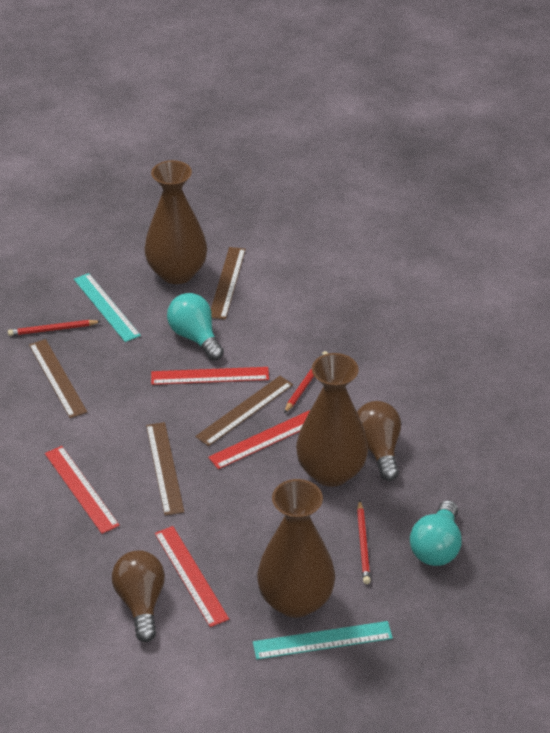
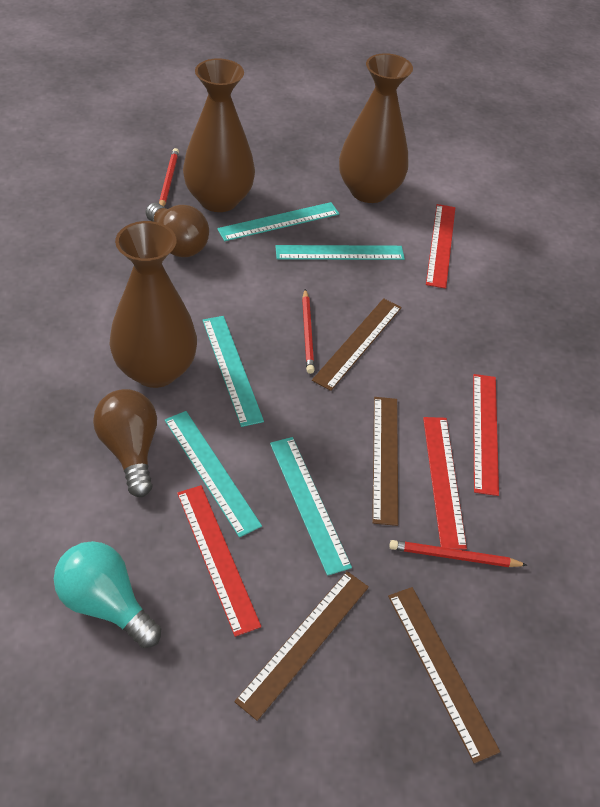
turquoise light bulb: 2 -> 1
turquoise ruler: 2 -> 5

